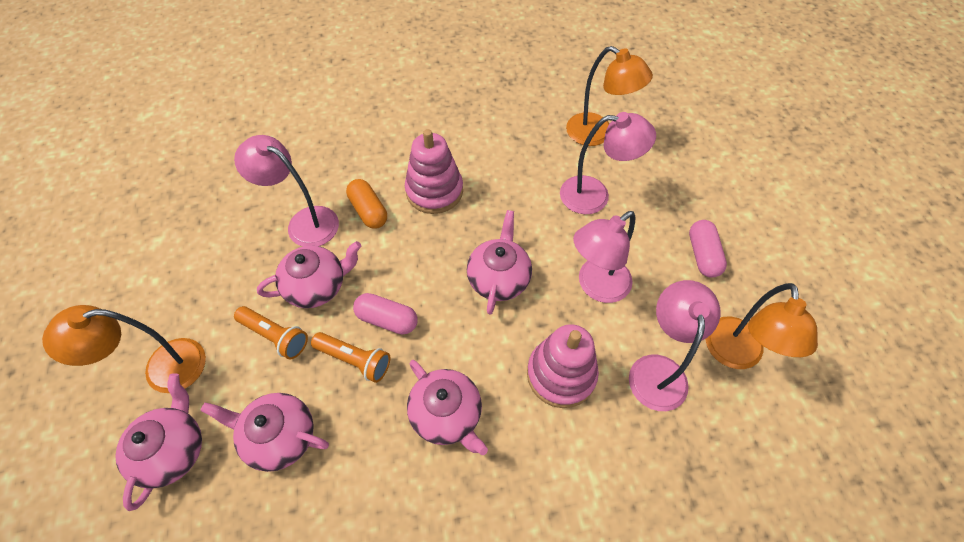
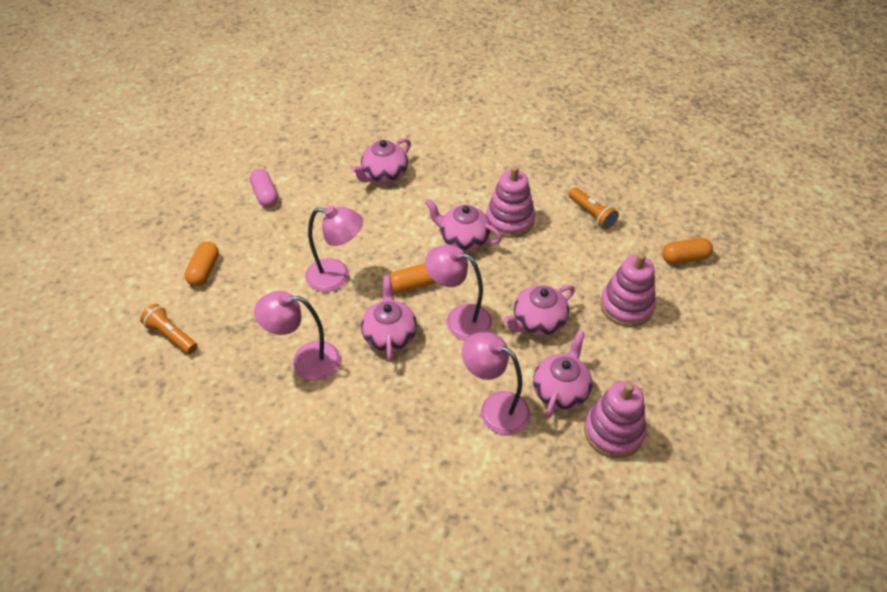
orange capsule: 1 -> 3
orange lamp: 3 -> 0
pink capsule: 2 -> 1
pink stacking toy: 2 -> 3

